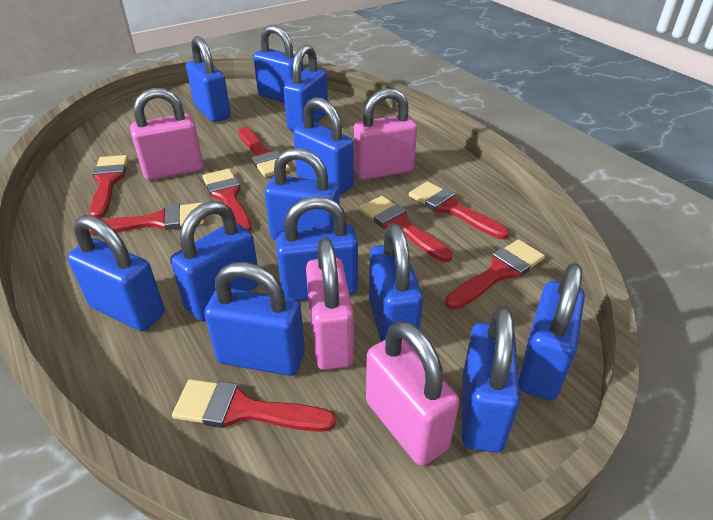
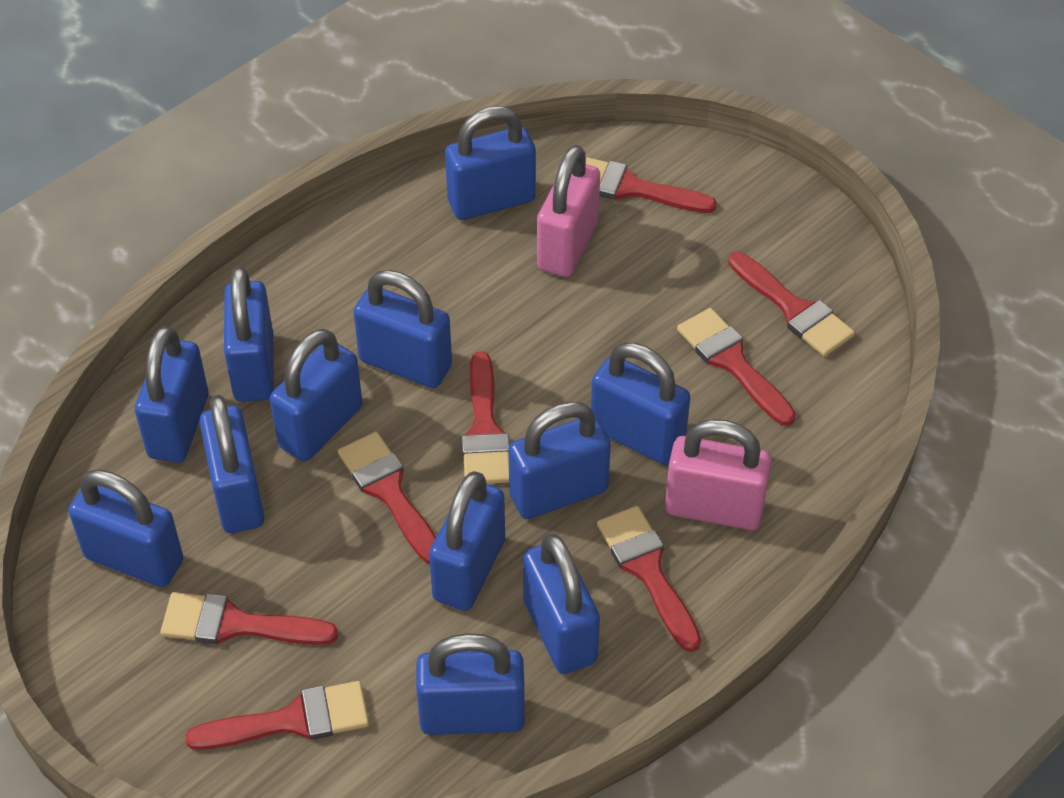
pink padlock: 4 -> 2

